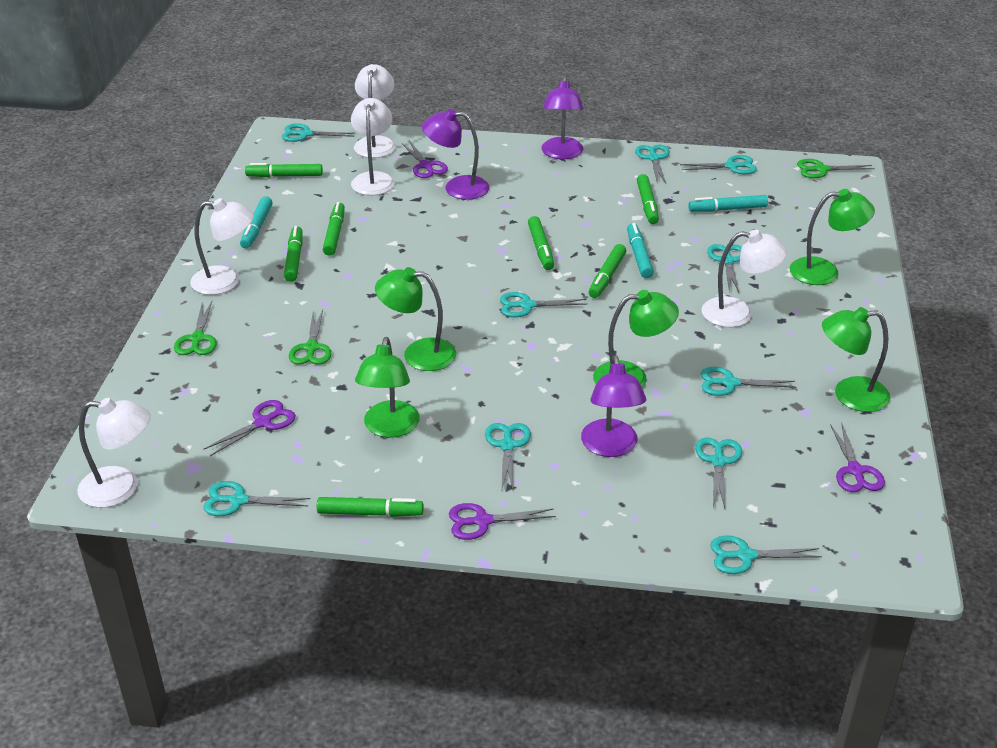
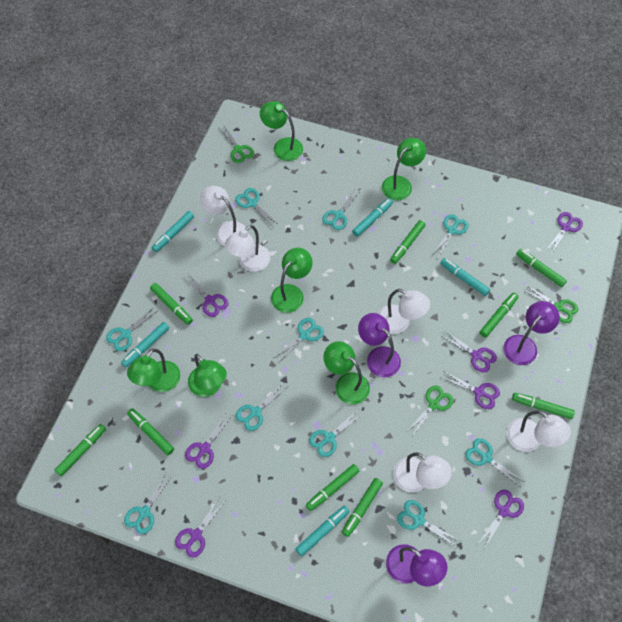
green lamp: 5 -> 6
green marker: 7 -> 9
purple scissors: 4 -> 7
turquoise marker: 3 -> 5

